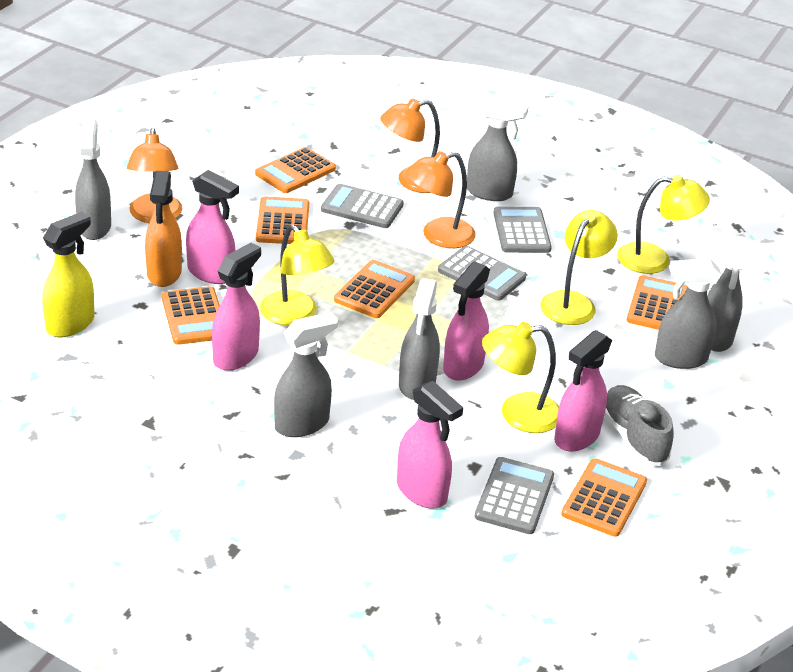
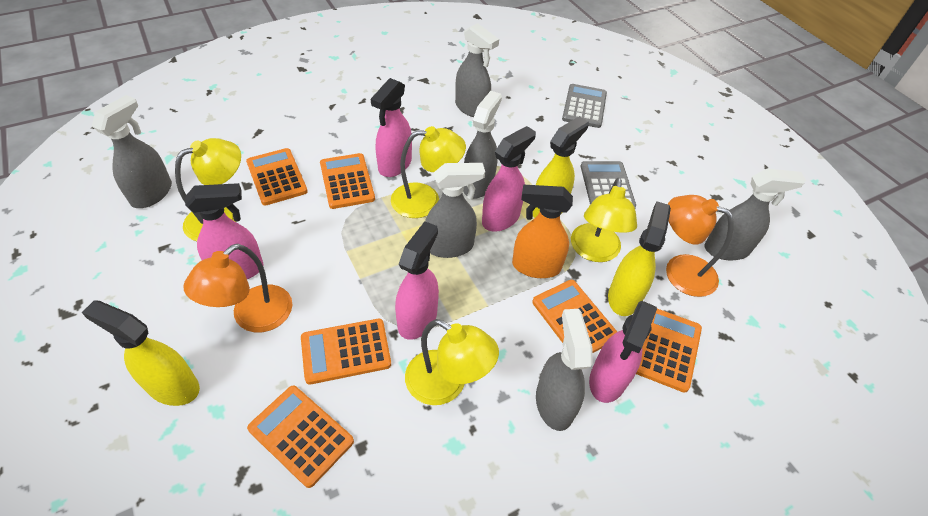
grey calculator: 4 -> 2
grey shoe: 1 -> 0
orange lamp: 3 -> 2
yellow spray bottle: 1 -> 3

